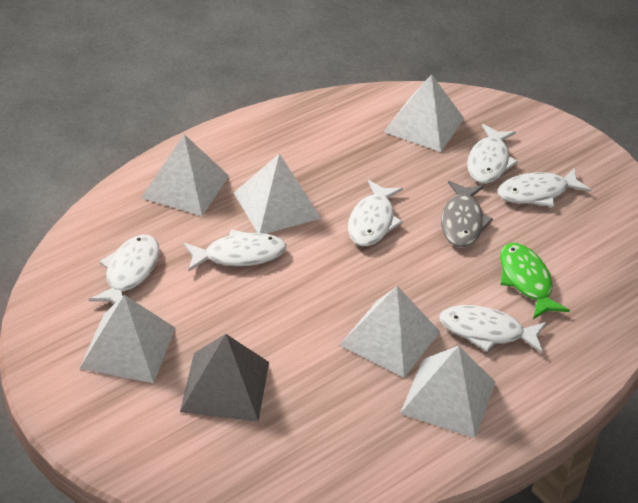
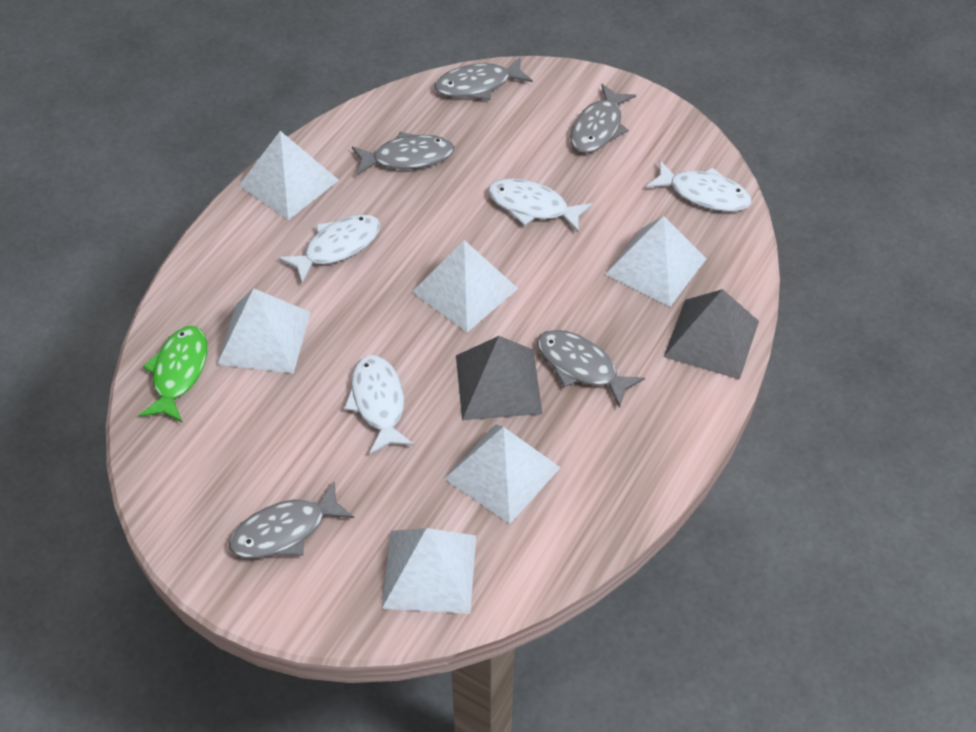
grey fish: 1 -> 5
grey pyramid: 1 -> 2
white fish: 6 -> 4

